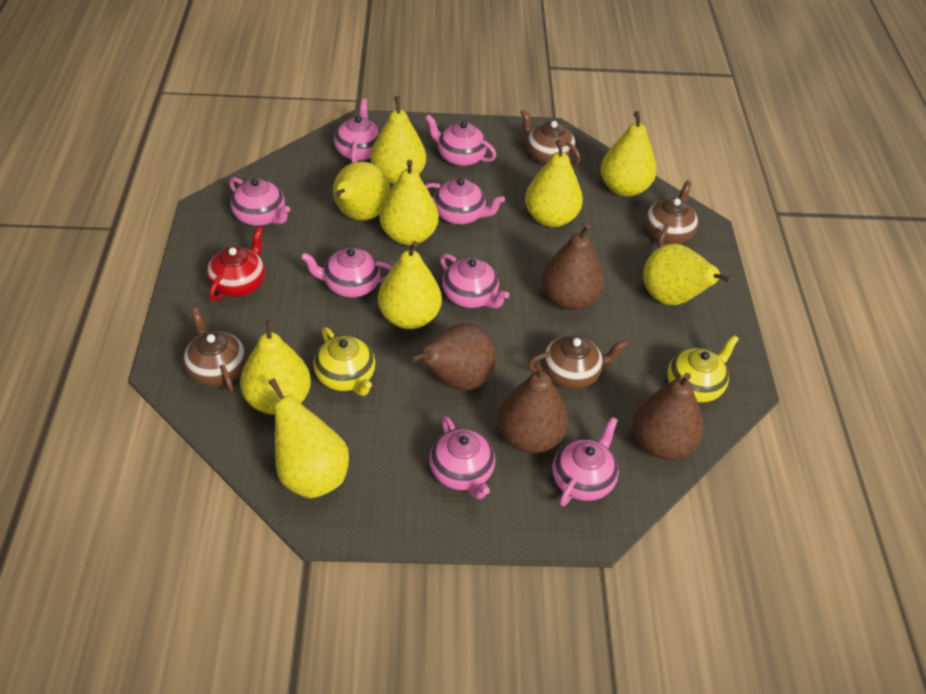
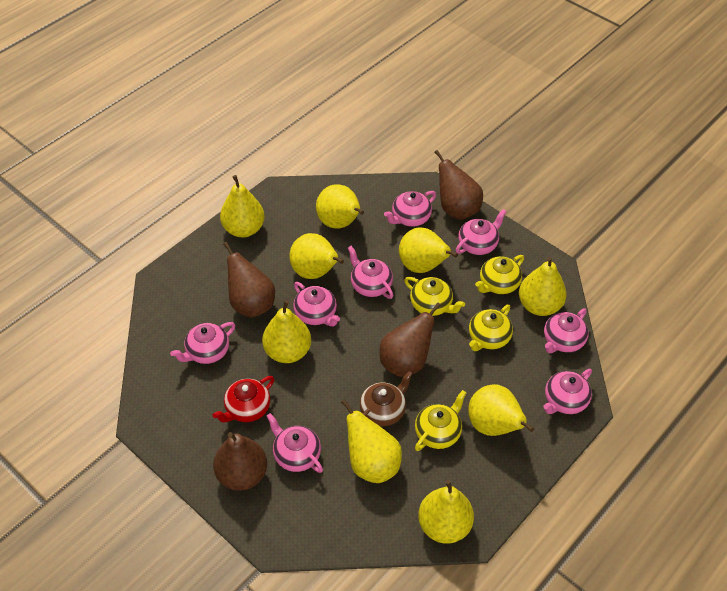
brown teapot: 4 -> 1
yellow teapot: 2 -> 4

